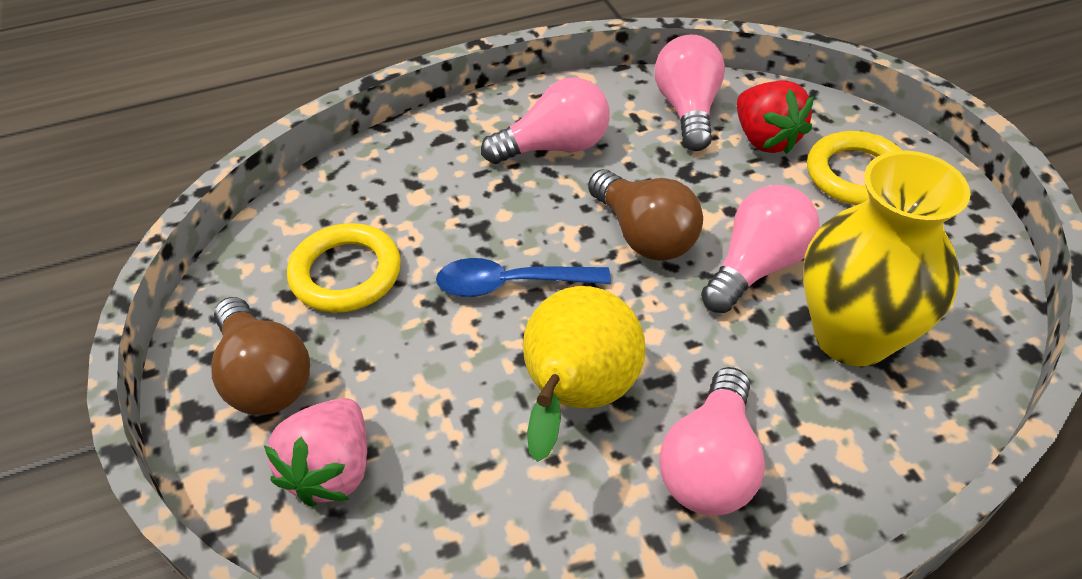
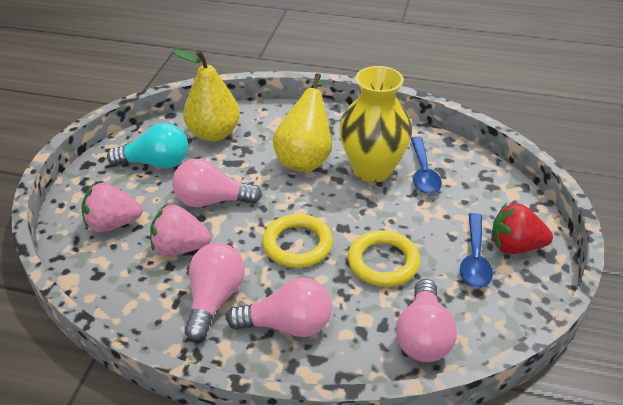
blue spoon: 1 -> 2
brown light bulb: 2 -> 0
pink strawberry: 1 -> 2
turquoise light bulb: 0 -> 1
yellow pear: 1 -> 2

